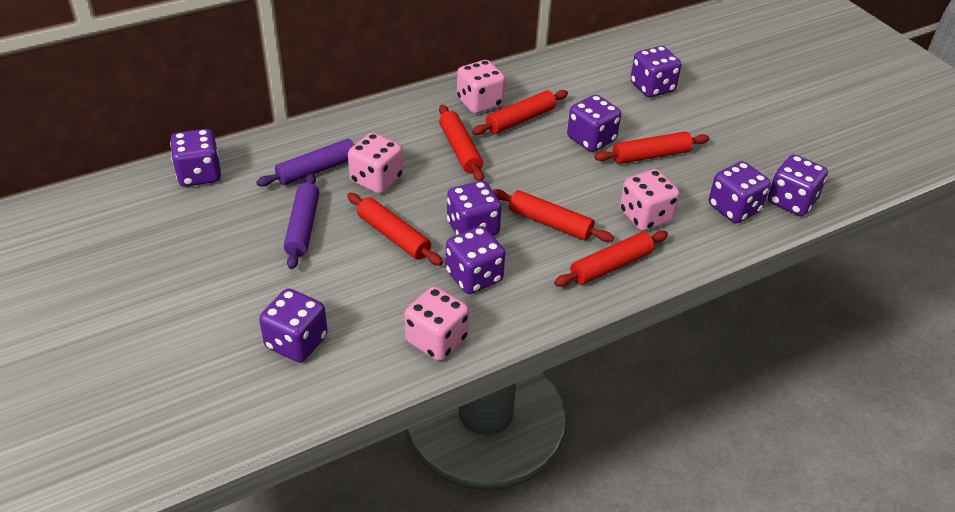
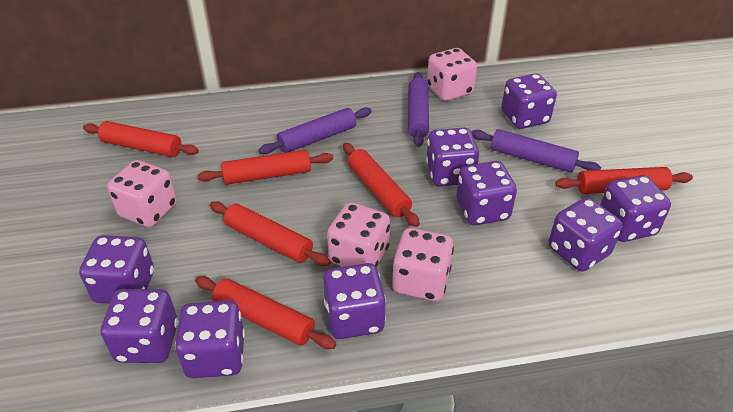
purple dice: 8 -> 9
purple rolling pin: 2 -> 3

